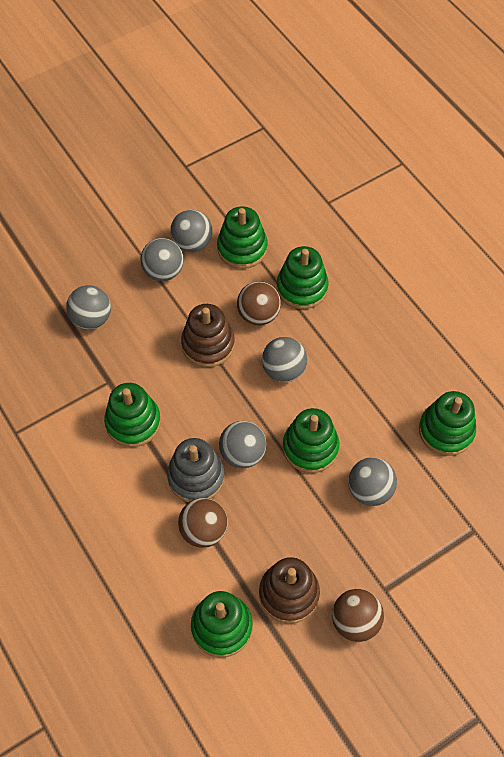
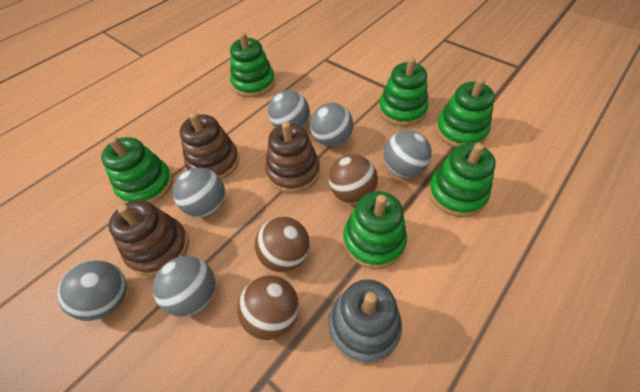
brown stacking toy: 2 -> 3

